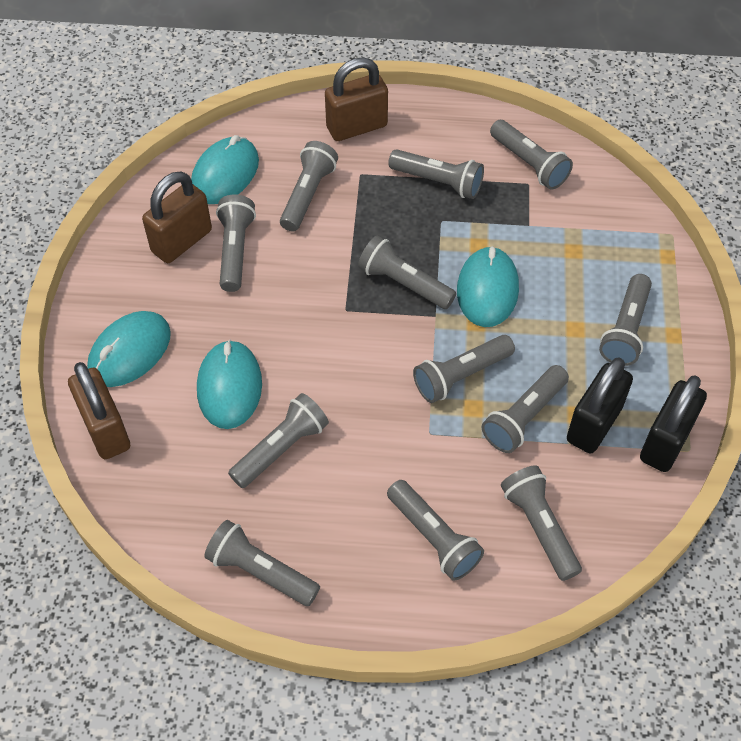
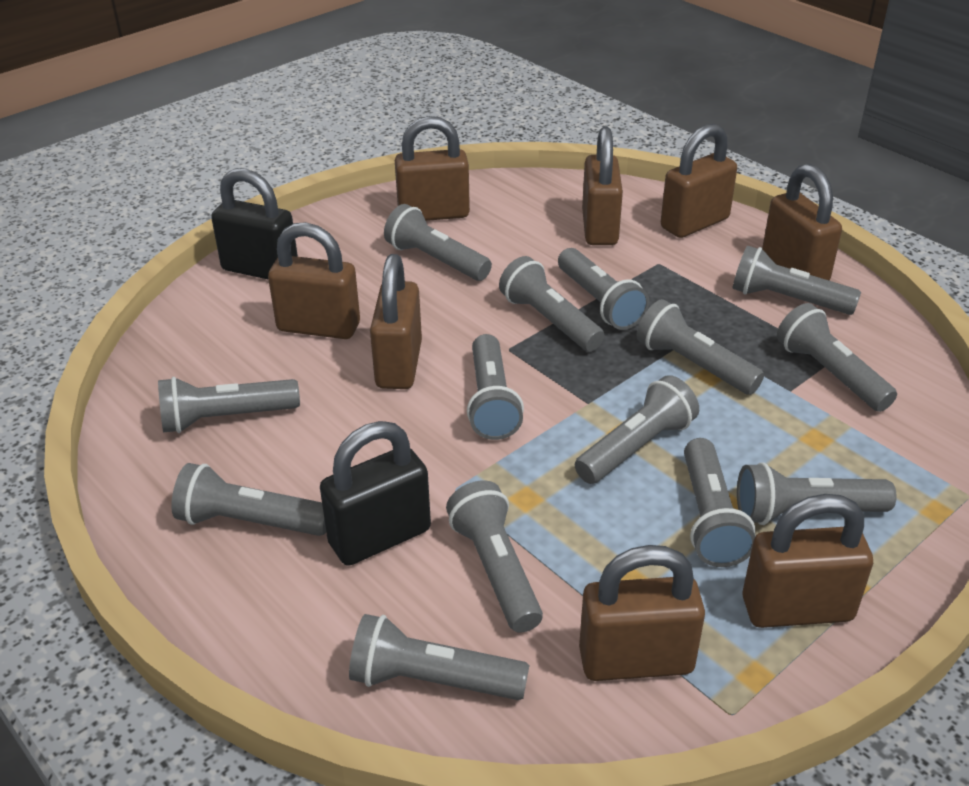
brown padlock: 3 -> 8
grey flashlight: 12 -> 14
turquoise mouse: 4 -> 0

